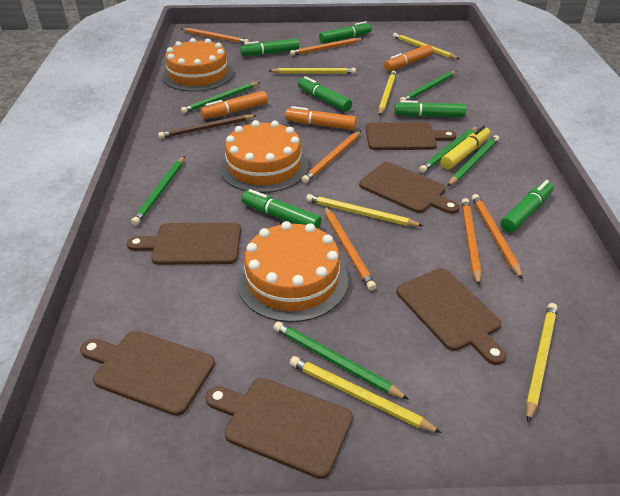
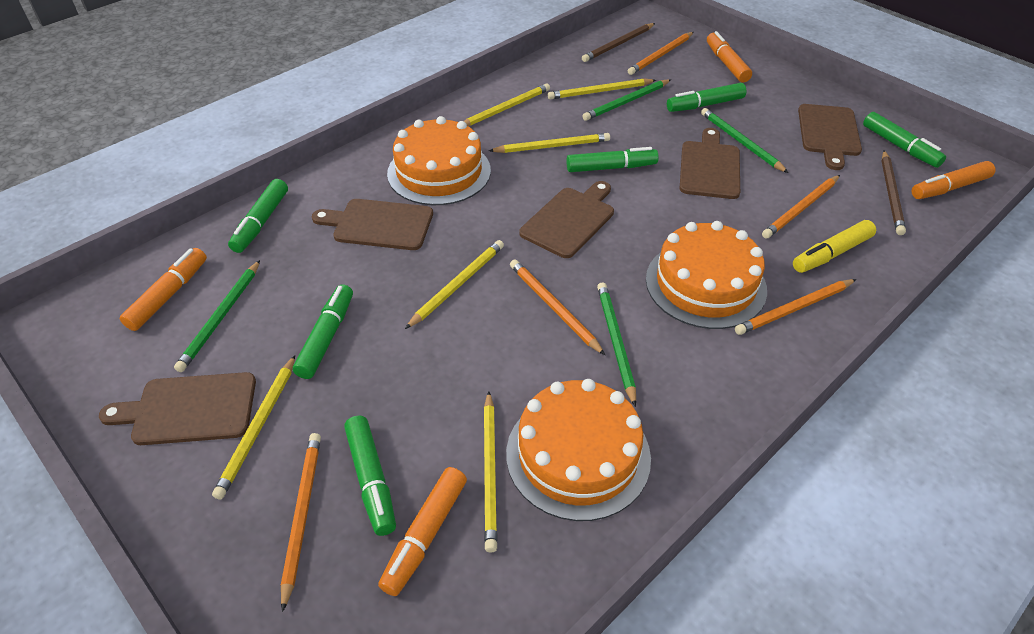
brown cutting board: 6 -> 5
brown pencil: 1 -> 2
green pencil: 6 -> 4
orange marker: 3 -> 4
orange pencil: 6 -> 5

